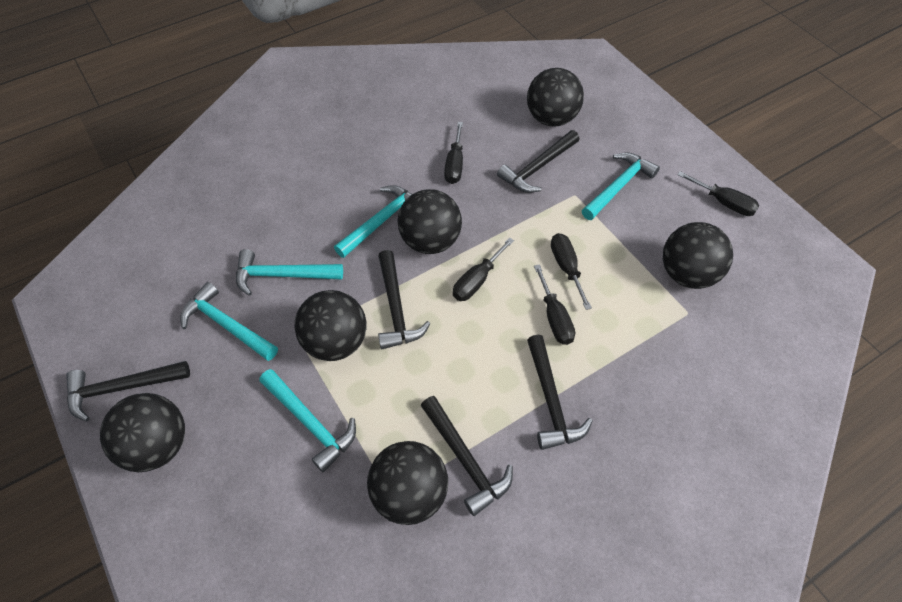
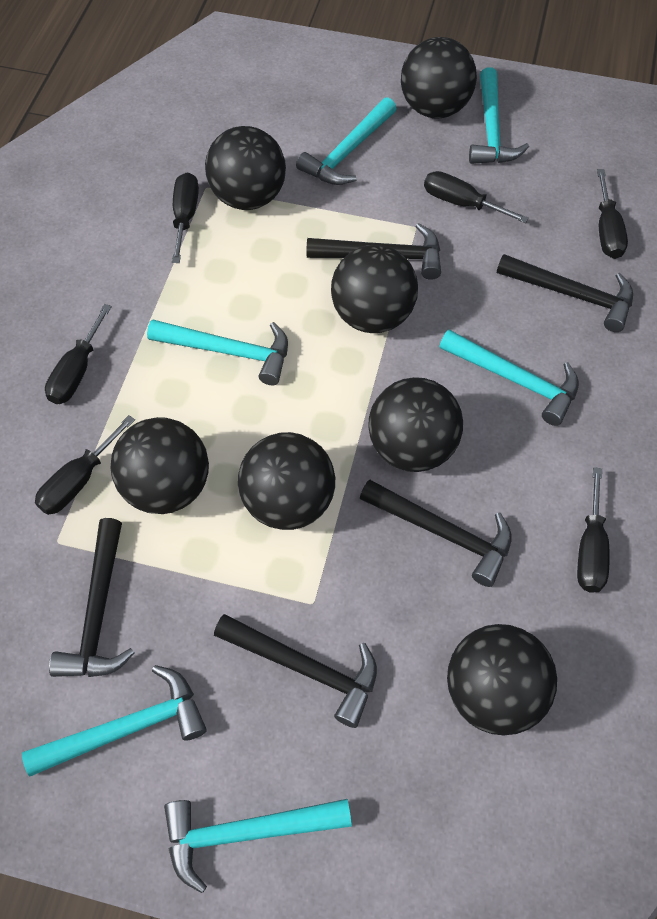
black ball: 6 -> 7
black screwdriver: 5 -> 6
turquoise hammer: 5 -> 6

